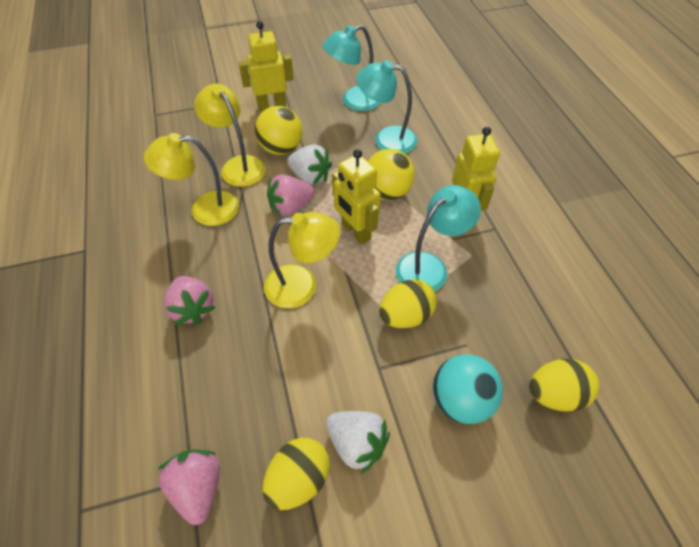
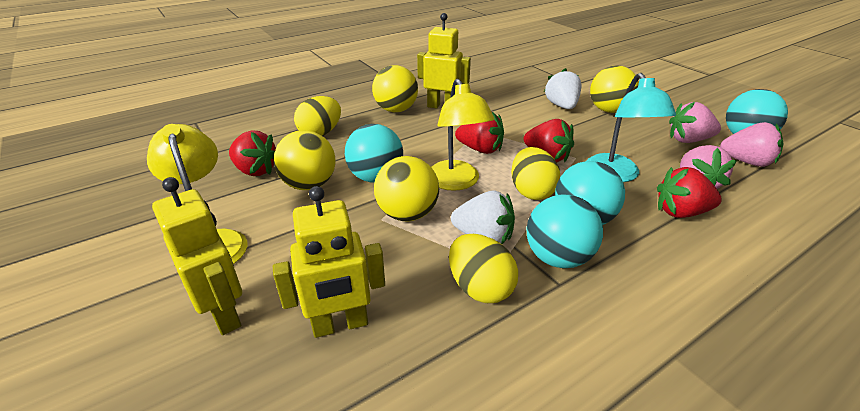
red strawberry: 0 -> 4
turquoise ball: 1 -> 4
turquoise lamp: 3 -> 1
yellow ball: 2 -> 4
yellow lamp: 3 -> 2

